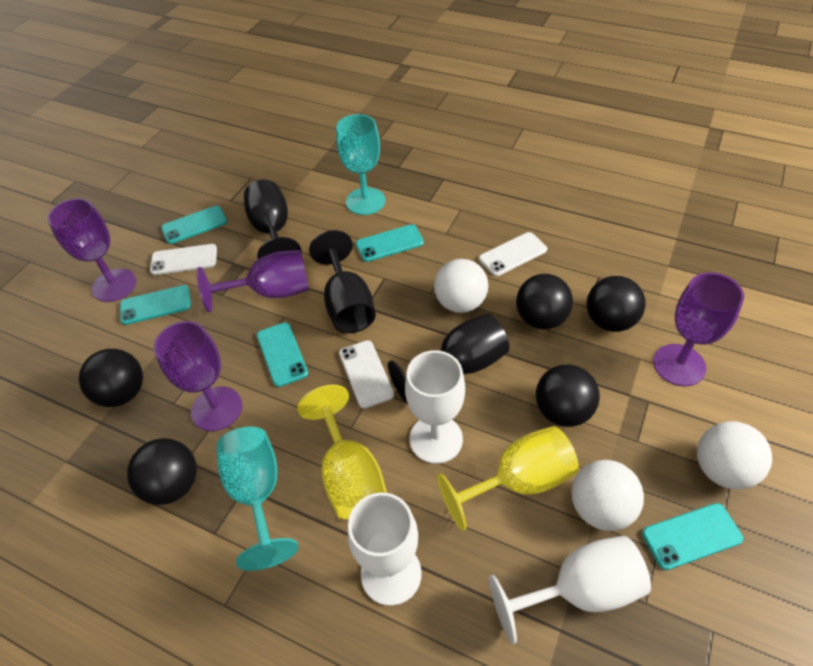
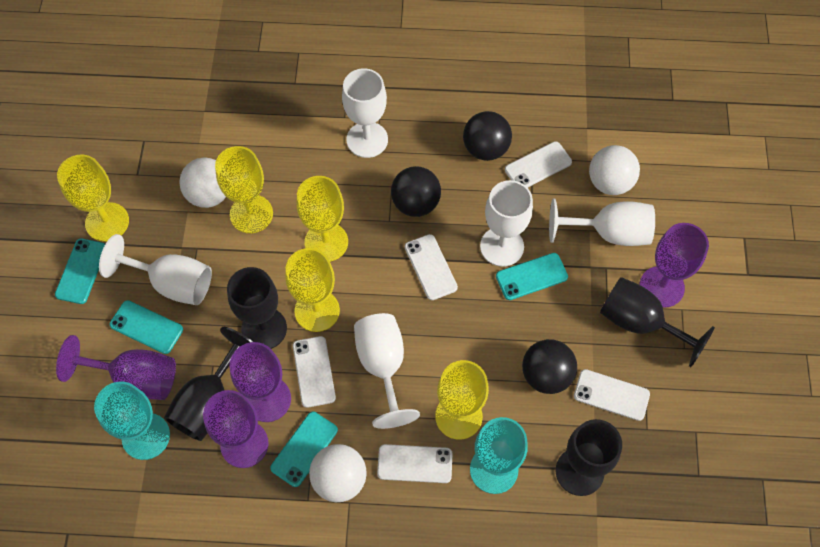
black ball: 5 -> 3
black goblet: 3 -> 4
turquoise phone: 5 -> 4
white goblet: 3 -> 5
white phone: 3 -> 5
yellow goblet: 2 -> 5

